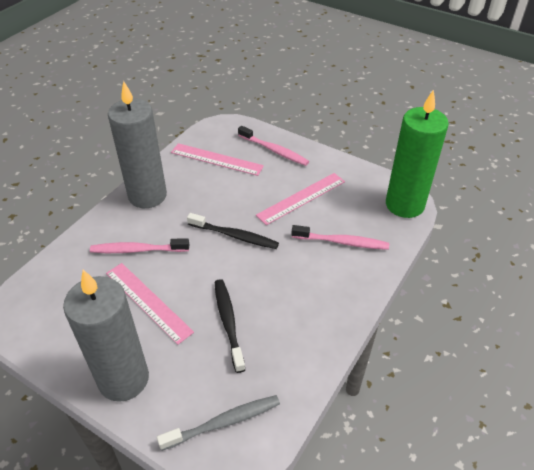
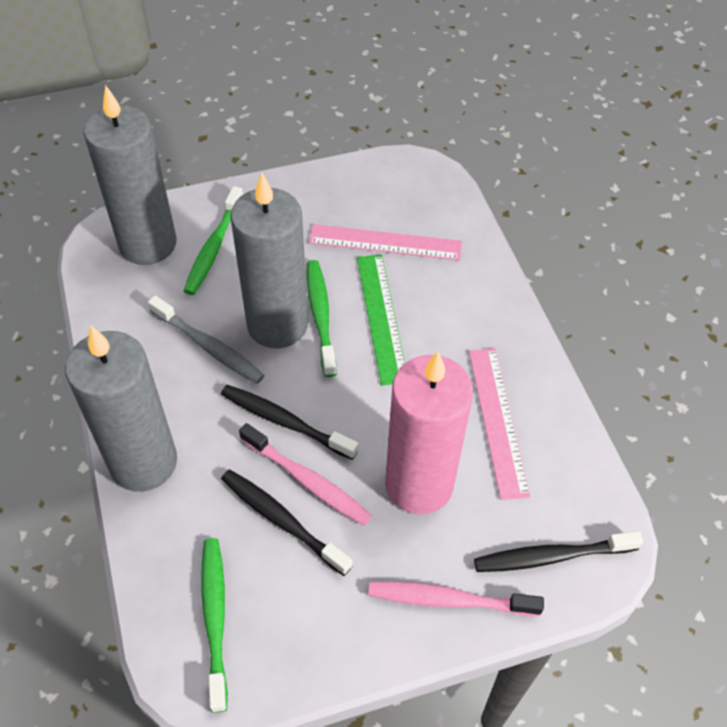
black toothbrush: 2 -> 3
green candle: 1 -> 0
green ruler: 0 -> 1
green toothbrush: 0 -> 3
grey candle: 2 -> 3
pink candle: 0 -> 1
pink ruler: 3 -> 2
pink toothbrush: 3 -> 2

